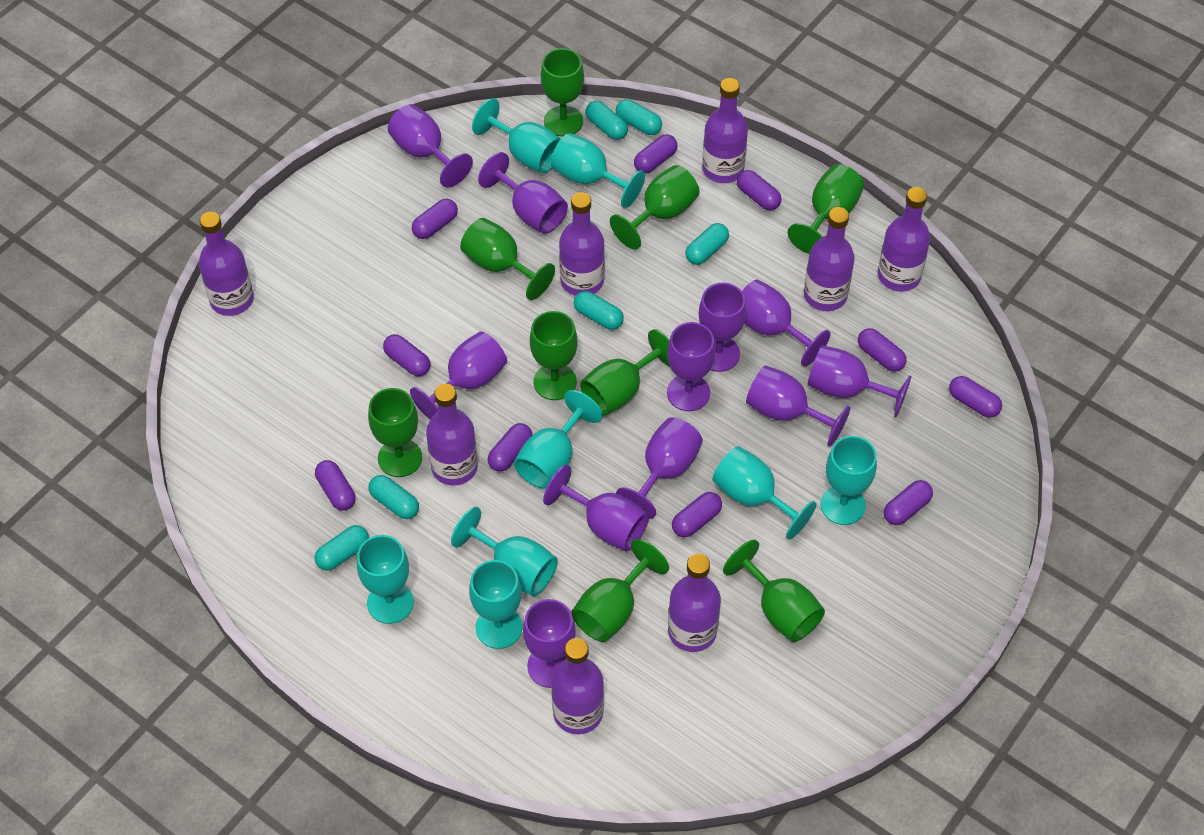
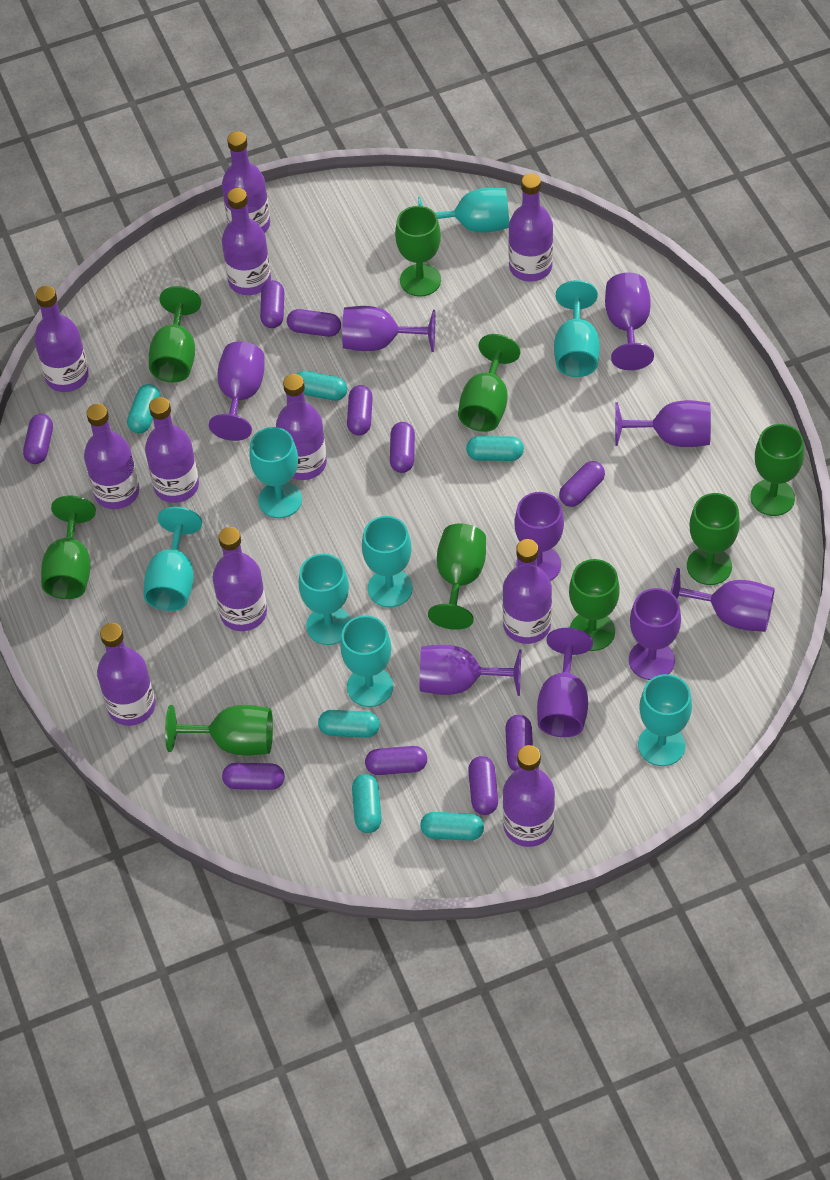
purple bottle: 8 -> 11
purple goblet: 11 -> 9

